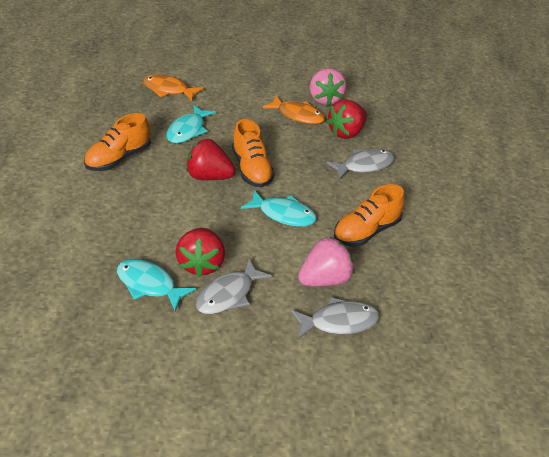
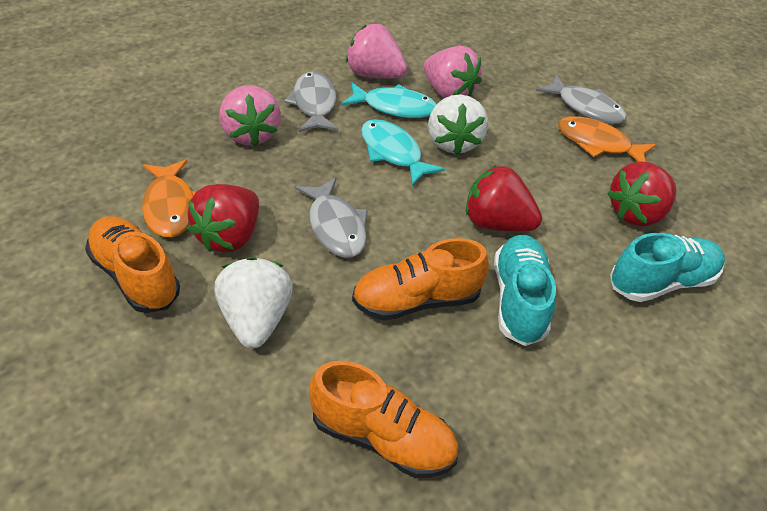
pink strawberry: 2 -> 3
turquoise fish: 3 -> 2
turquoise shoe: 0 -> 2
white strawberry: 0 -> 2

